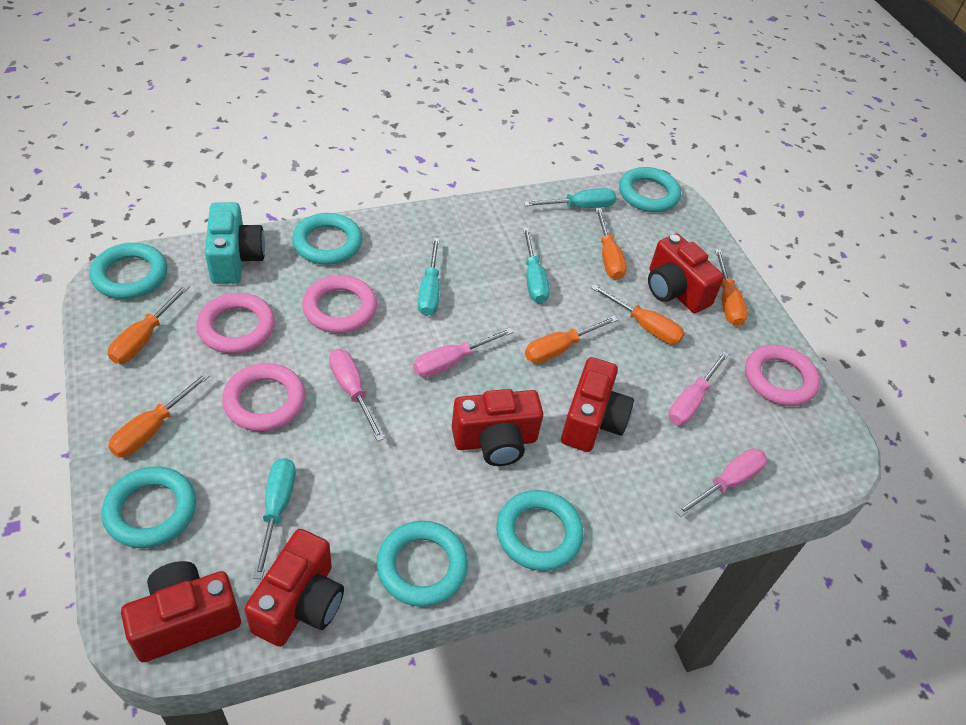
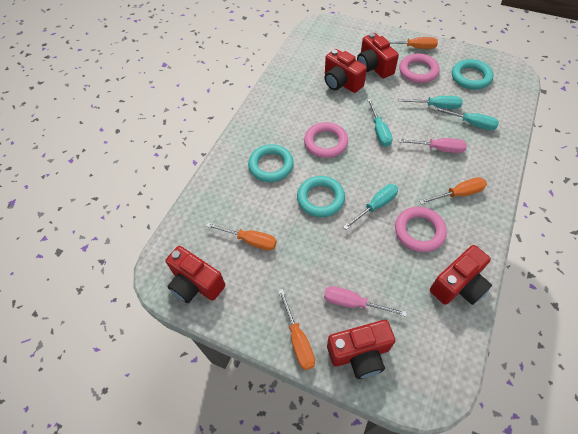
orange screwdriver: 6 -> 4
pink ring: 4 -> 3
pink screwdriver: 4 -> 2
turquoise camera: 1 -> 0
turquoise ring: 6 -> 3

